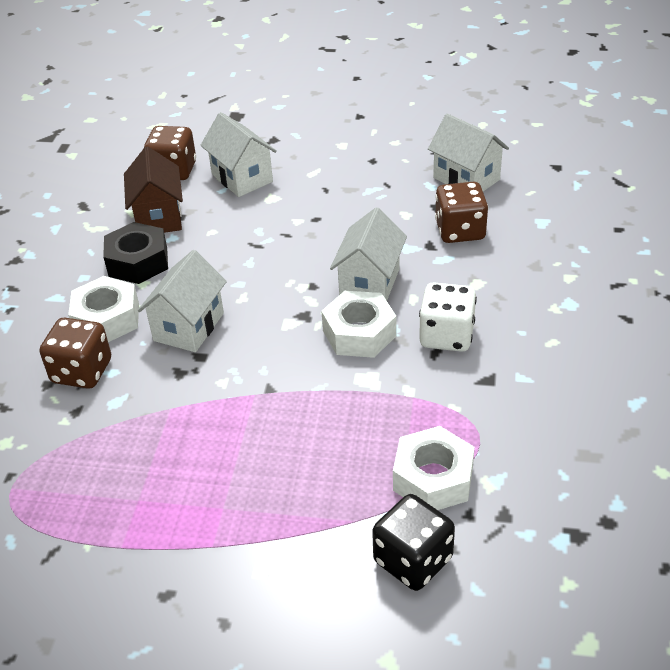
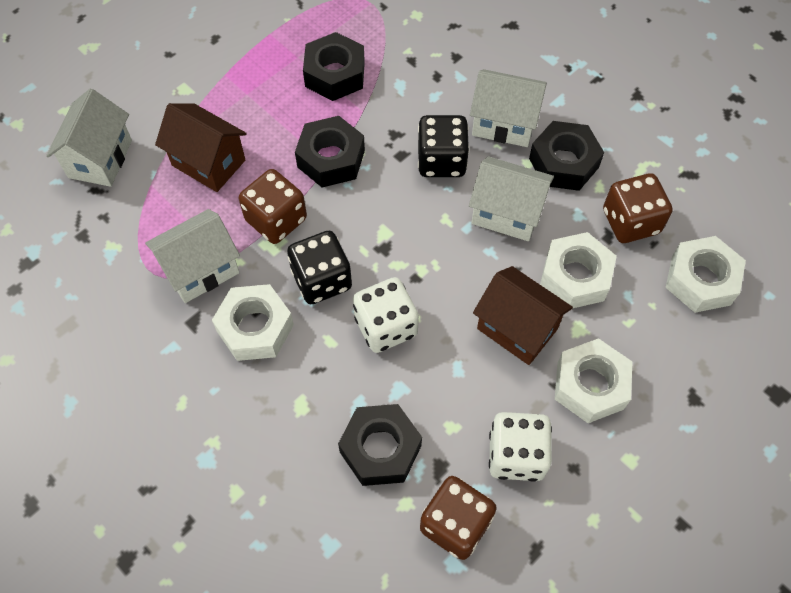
black dice: 1 -> 2
black nut: 1 -> 4
brown house: 1 -> 2
white dice: 1 -> 2
white nut: 3 -> 4

